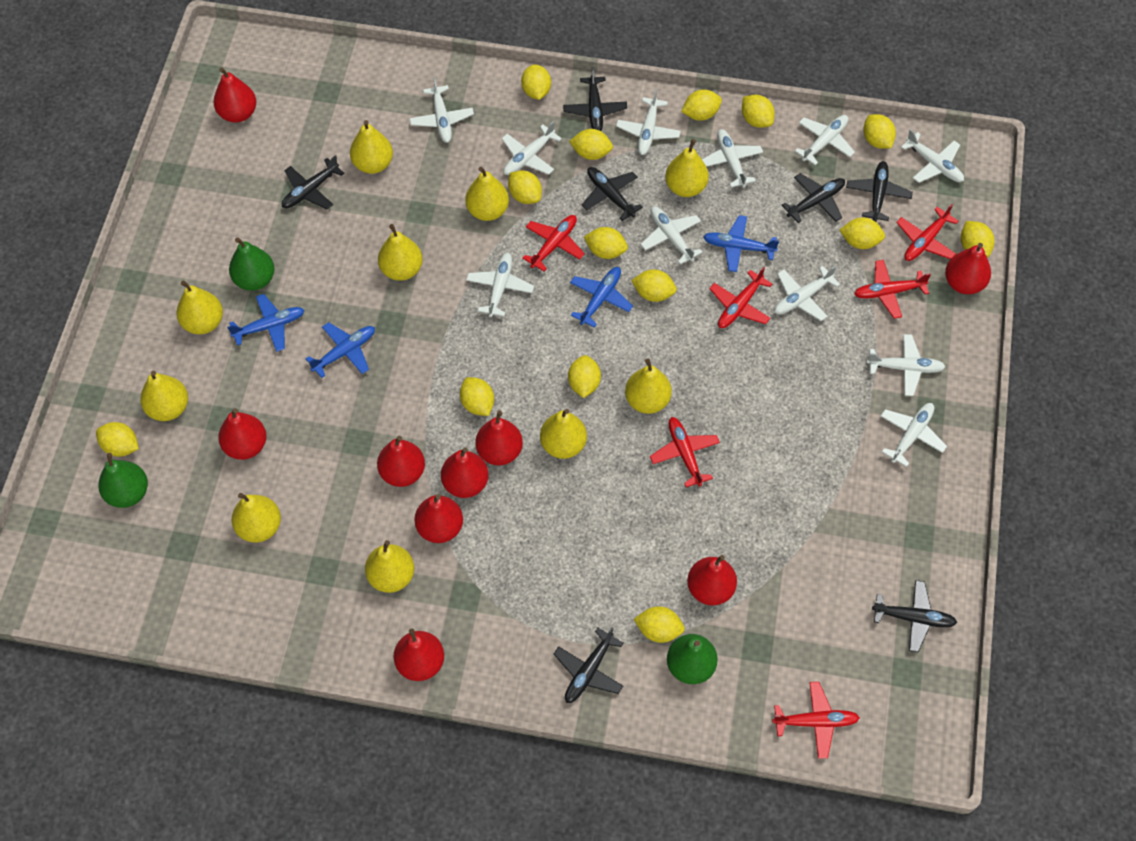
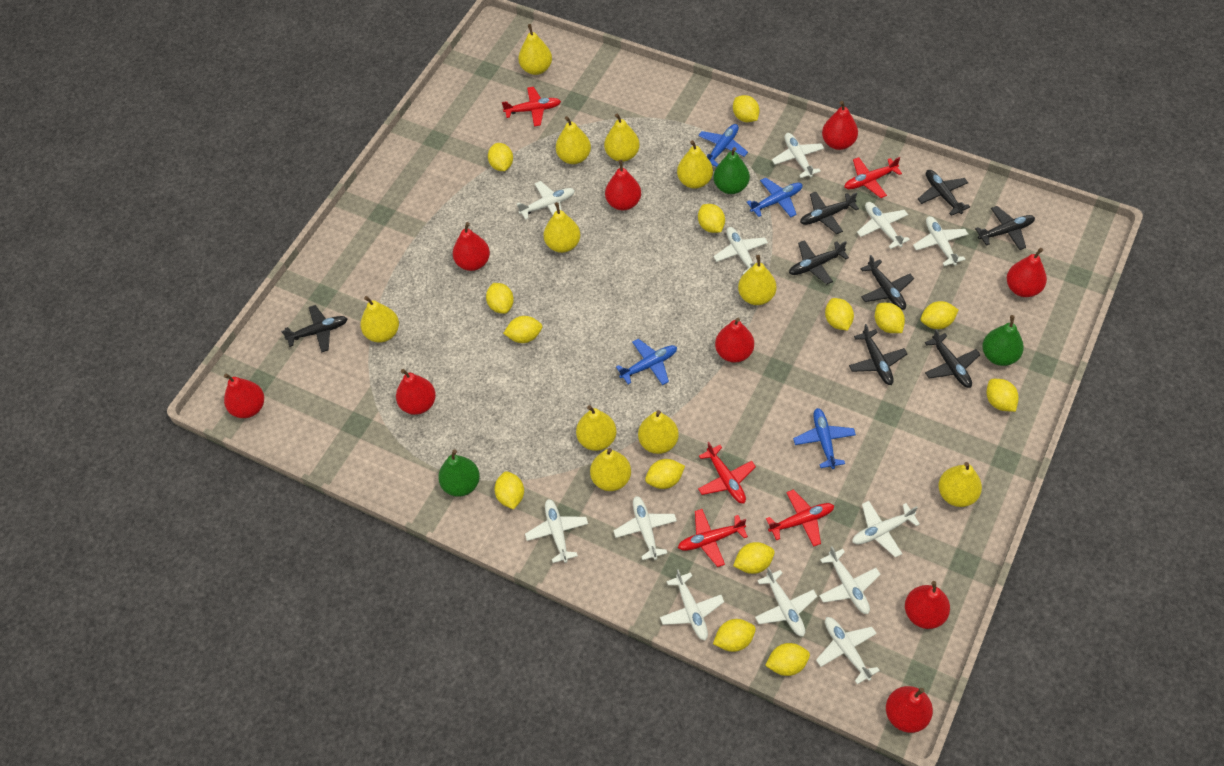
black plane: 7 -> 8
red plane: 6 -> 5
white plane: 11 -> 12
yellow pear: 10 -> 11

